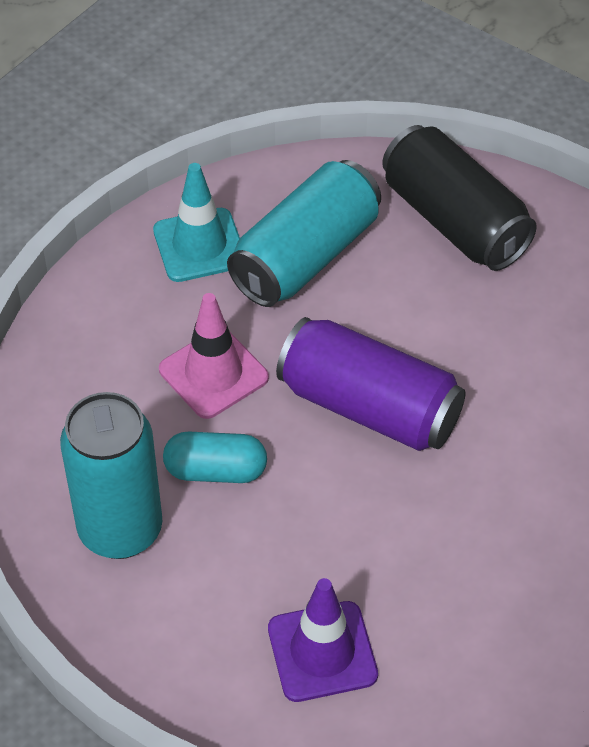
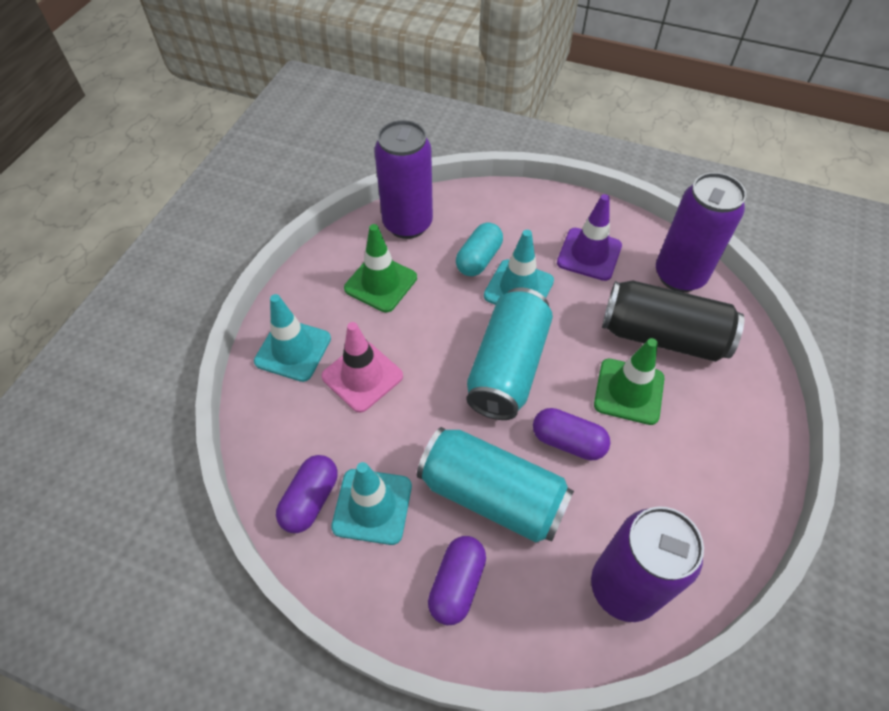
green traffic cone: 0 -> 2
purple can: 1 -> 3
purple capsule: 0 -> 3
turquoise traffic cone: 1 -> 3

